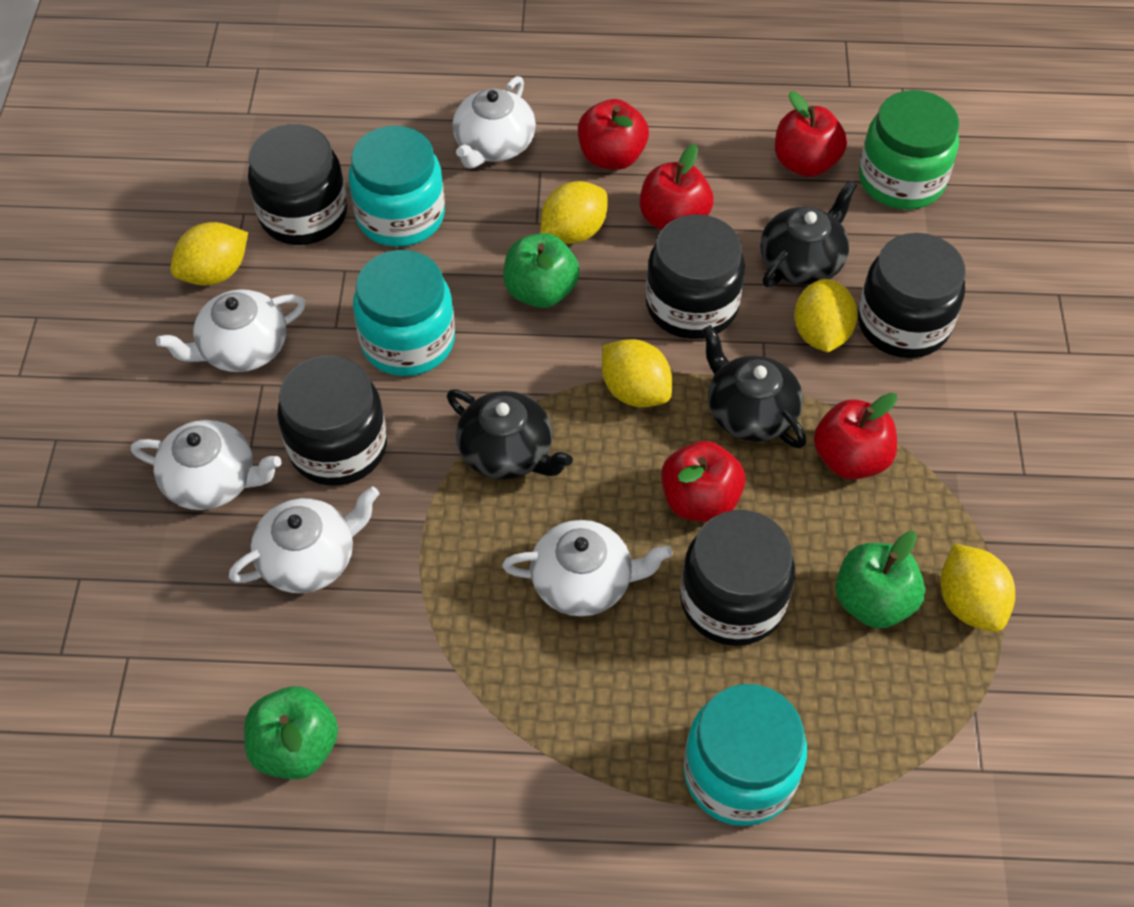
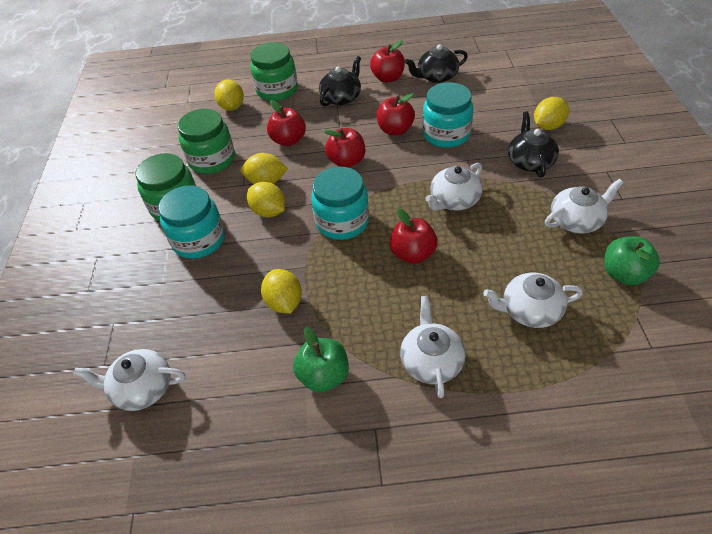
black jar: 5 -> 0
green apple: 3 -> 2
green jar: 1 -> 3

